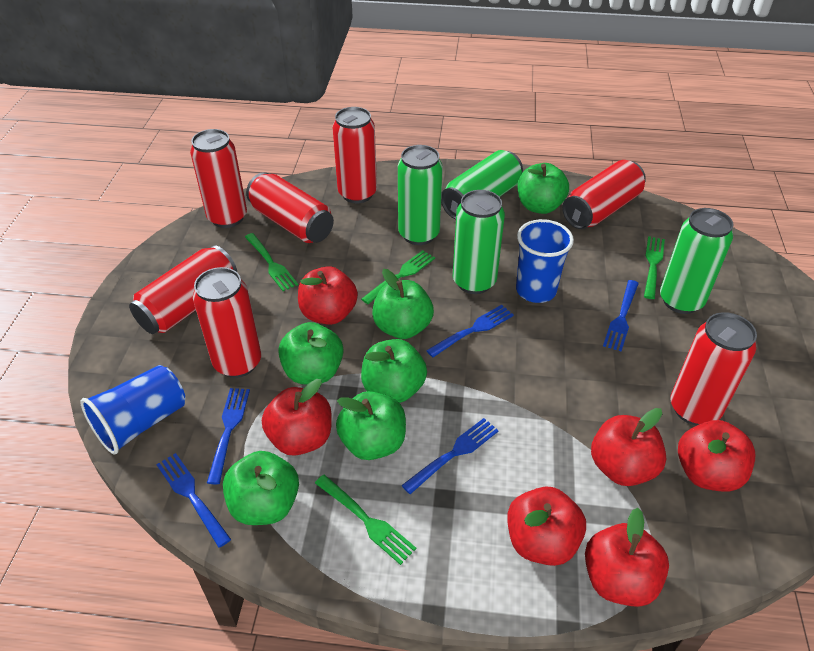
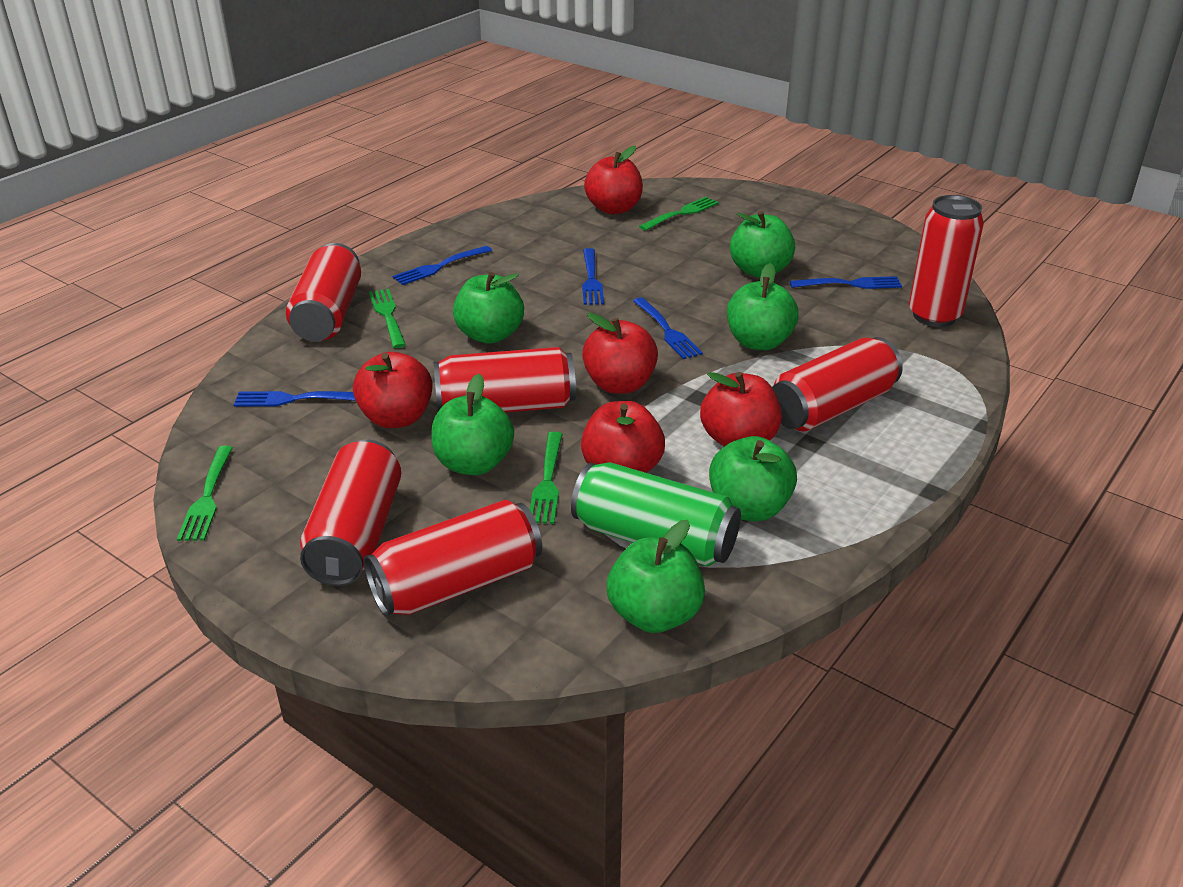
blue cup: 2 -> 0
green can: 4 -> 1
red apple: 6 -> 5
red can: 7 -> 6

